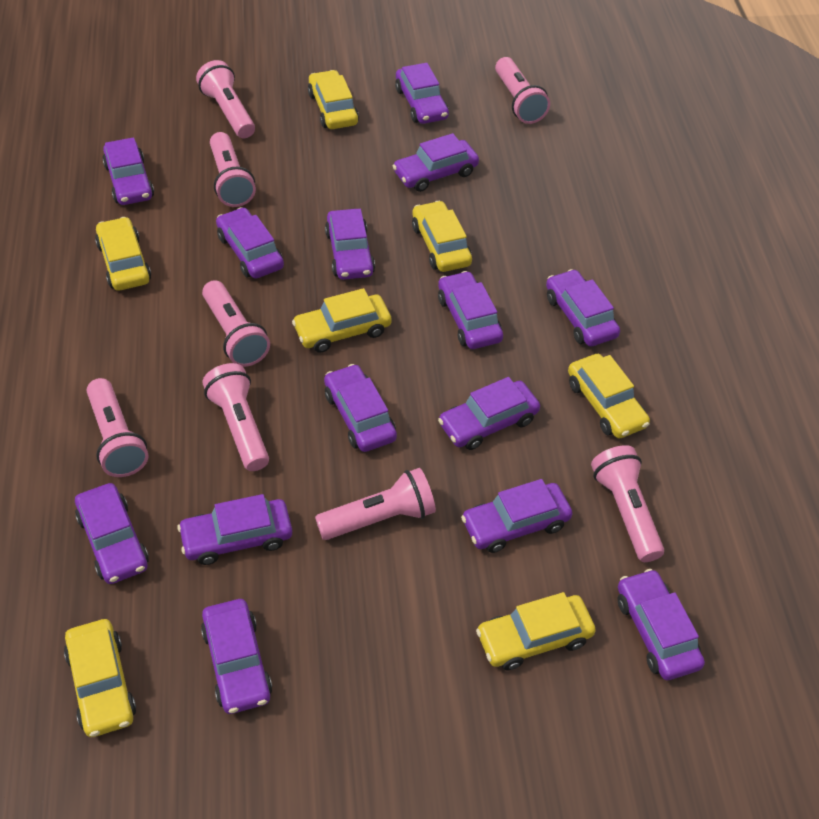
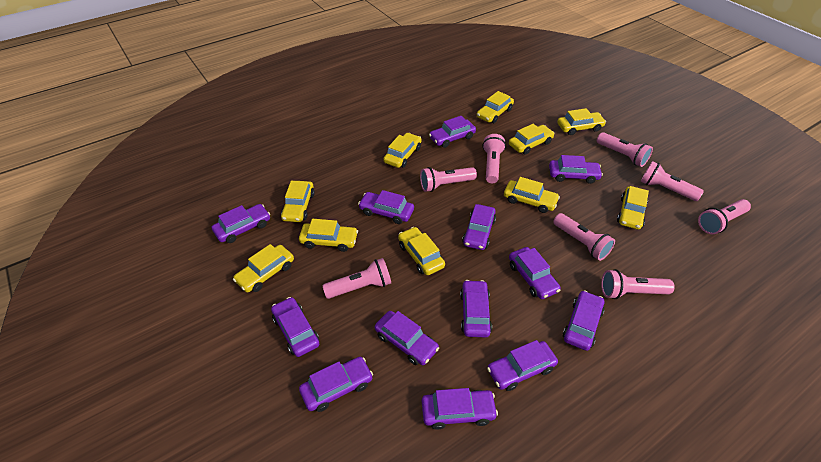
purple car: 14 -> 13
yellow car: 7 -> 10

